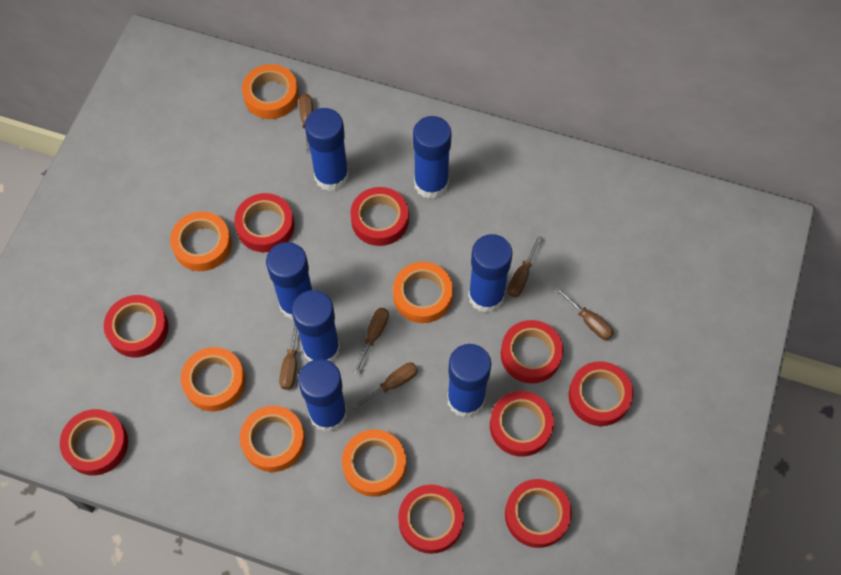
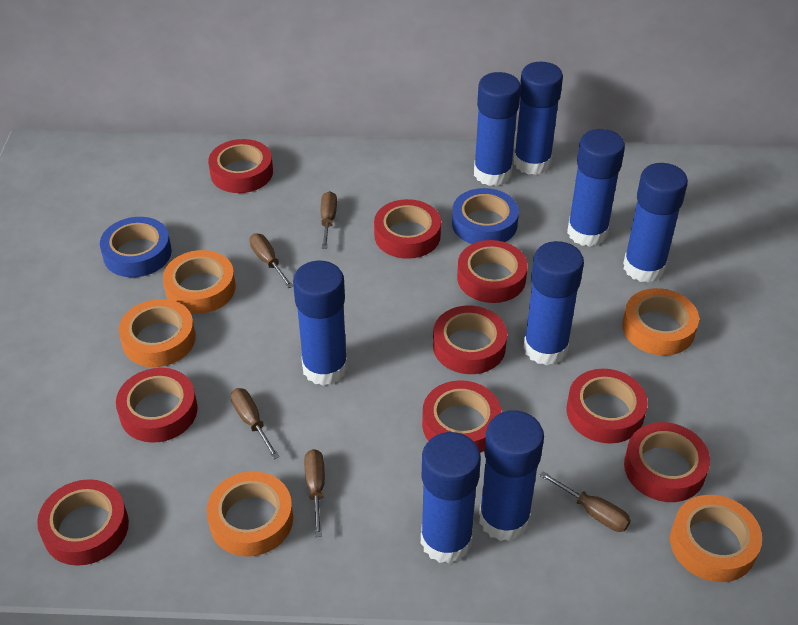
blue glue stick: 7 -> 8
blue tape: 0 -> 2
brown screwdriver: 6 -> 5
orange tape: 6 -> 5

